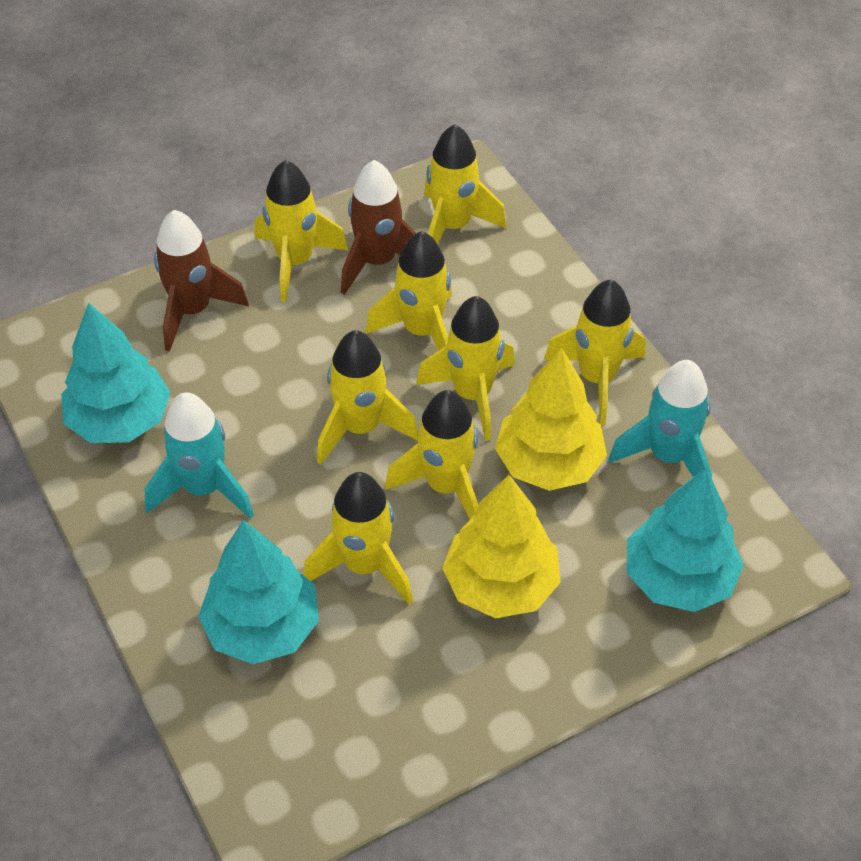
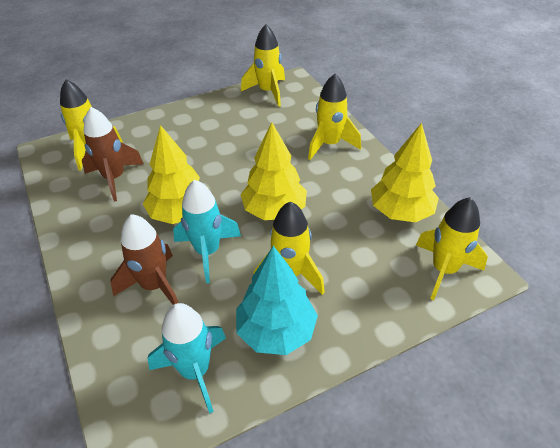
turquoise tree: 3 -> 1
yellow rocket: 8 -> 5
yellow tree: 2 -> 3

